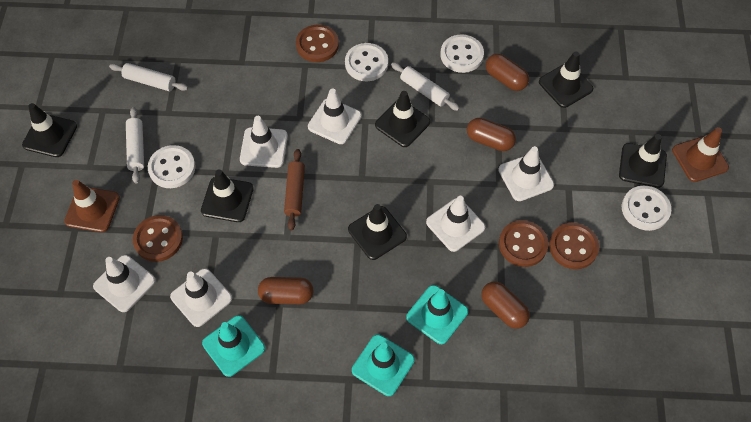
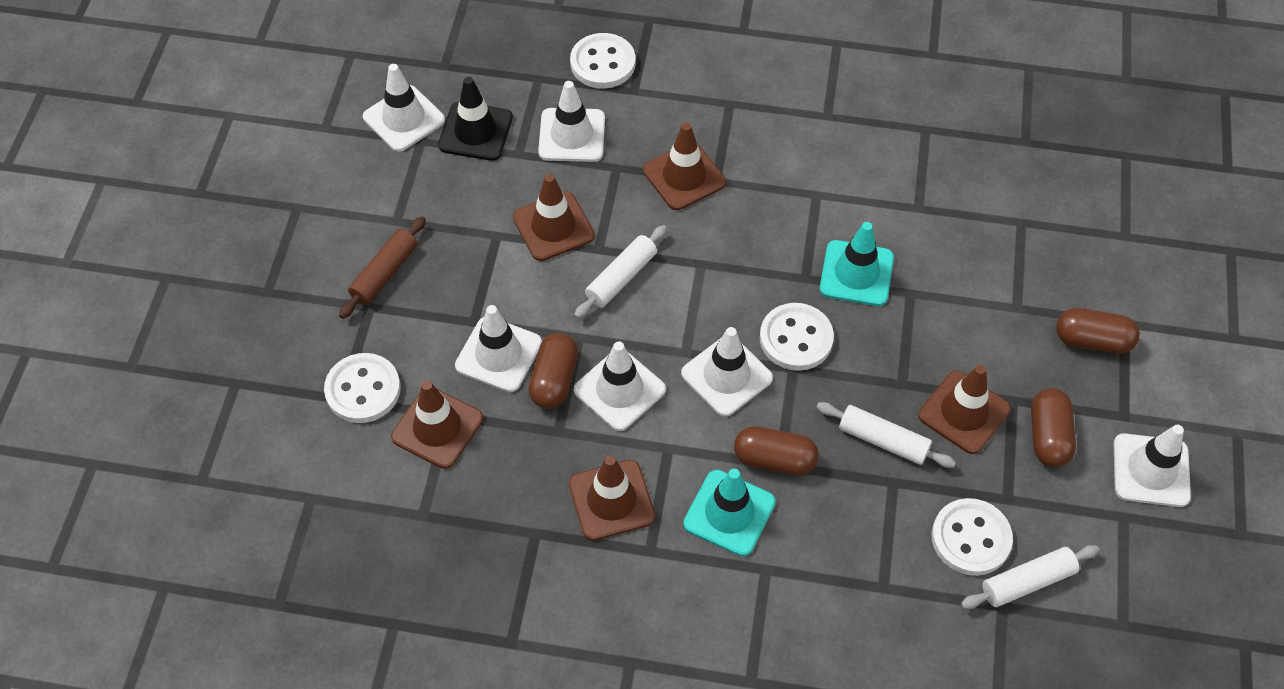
black traffic cone: 6 -> 1
brown button: 4 -> 0
brown traffic cone: 2 -> 5
turquoise traffic cone: 3 -> 2

